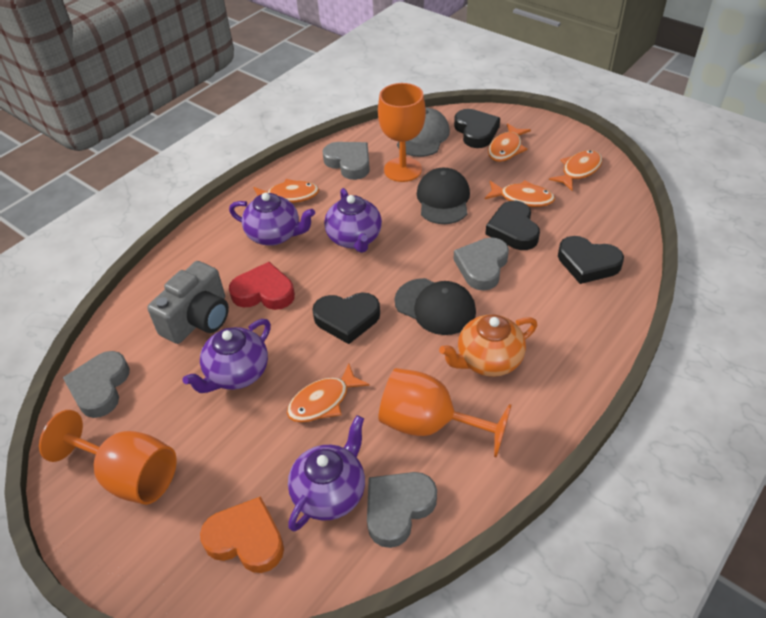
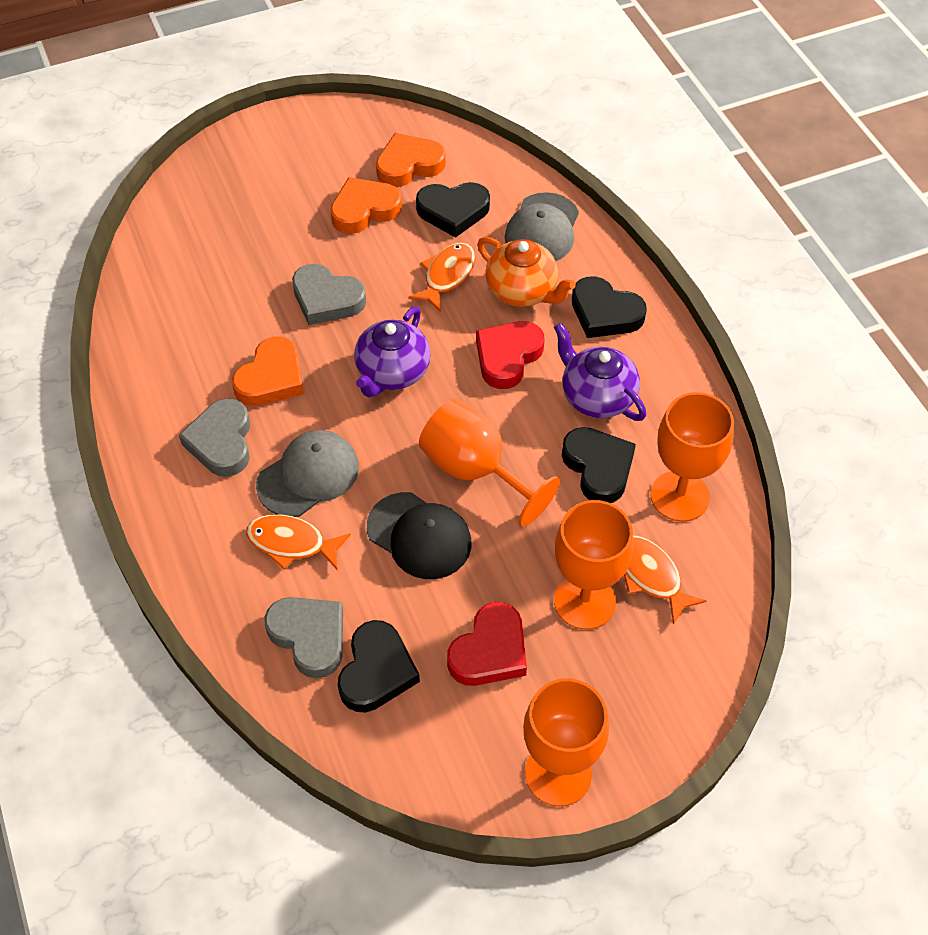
black cap: 2 -> 1
grey camera: 1 -> 0
grey cap: 1 -> 2
grey heart: 4 -> 3
orange fish: 5 -> 3
orange goblet: 3 -> 4
orange heart: 1 -> 3
purple teapot: 4 -> 2
red heart: 1 -> 2

